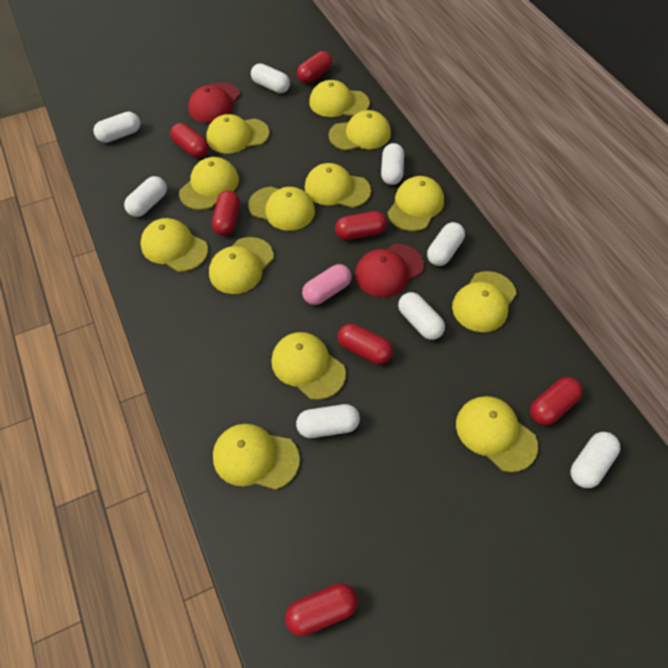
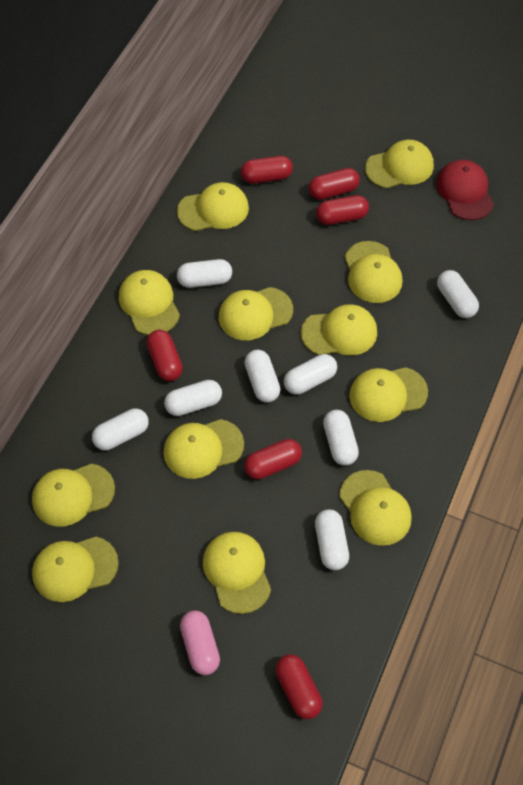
red cap: 2 -> 1
red capsule: 7 -> 6
yellow cap: 13 -> 12

